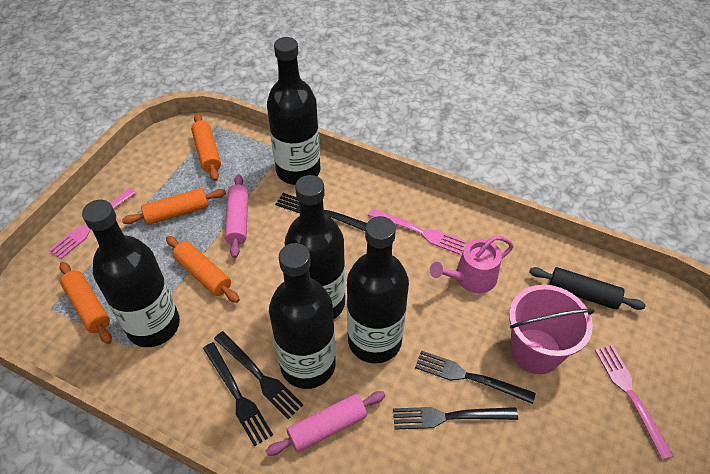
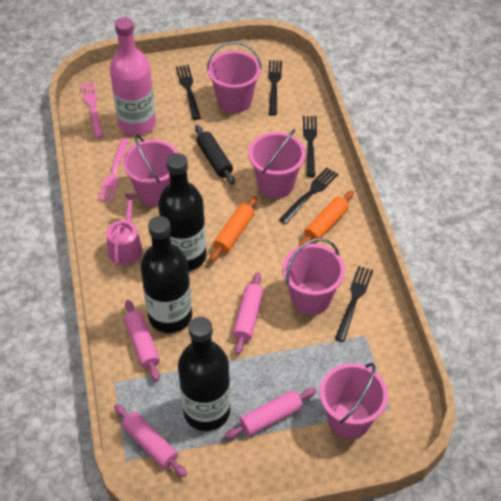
black bottle: 5 -> 3
orange rolling pin: 4 -> 2
pink bottle: 0 -> 1
pink bucket: 1 -> 5
pink fork: 3 -> 2
pink rolling pin: 2 -> 4

